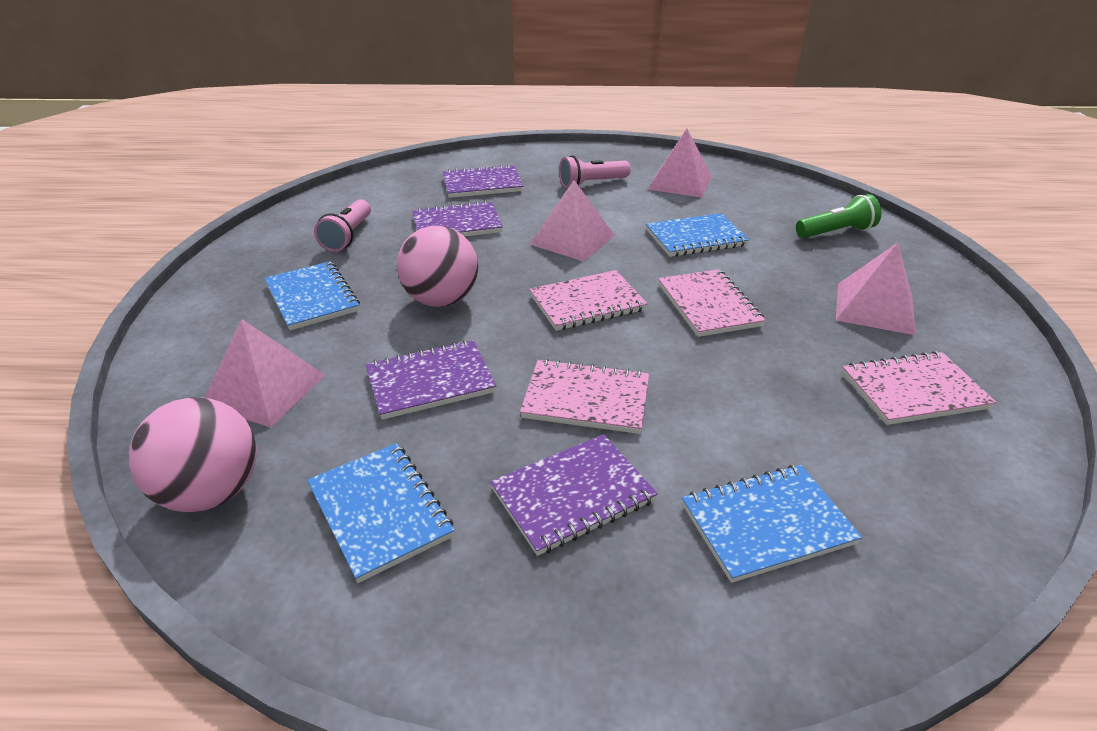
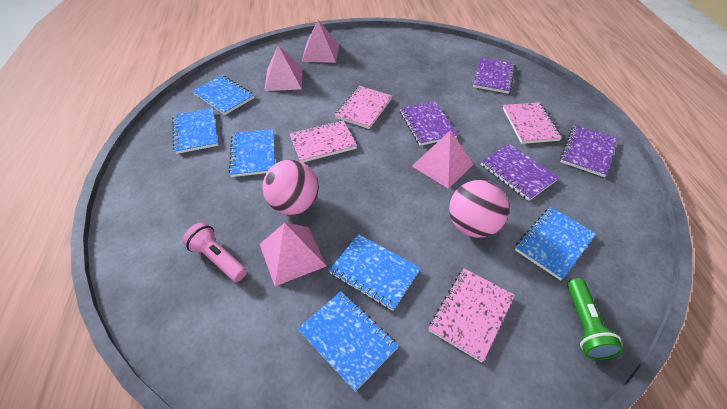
blue notebook: 4 -> 6
pink flashlight: 2 -> 1

